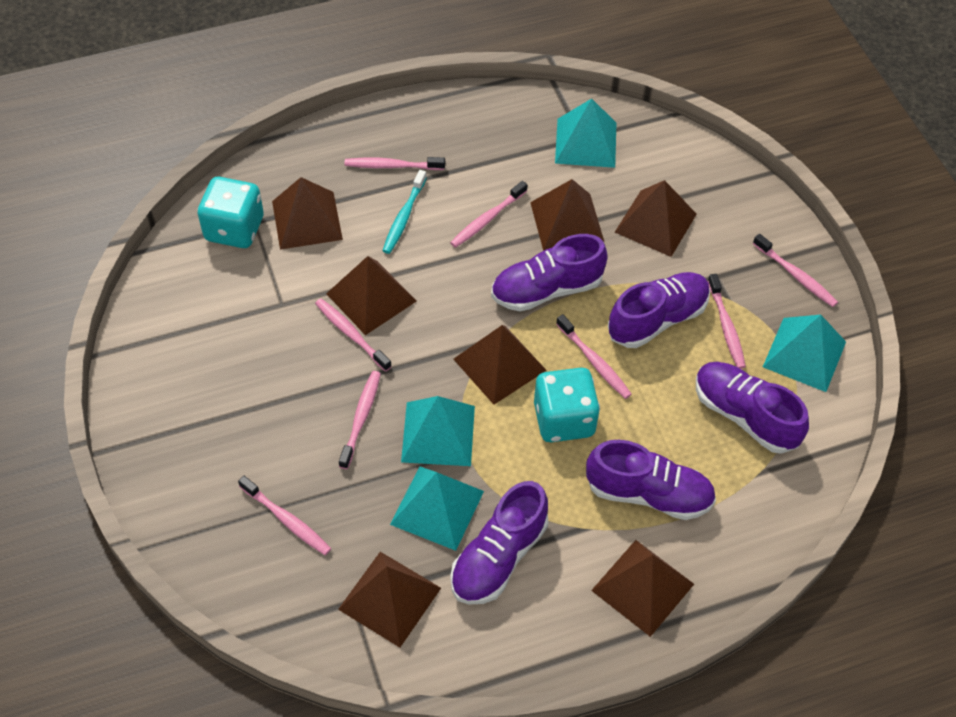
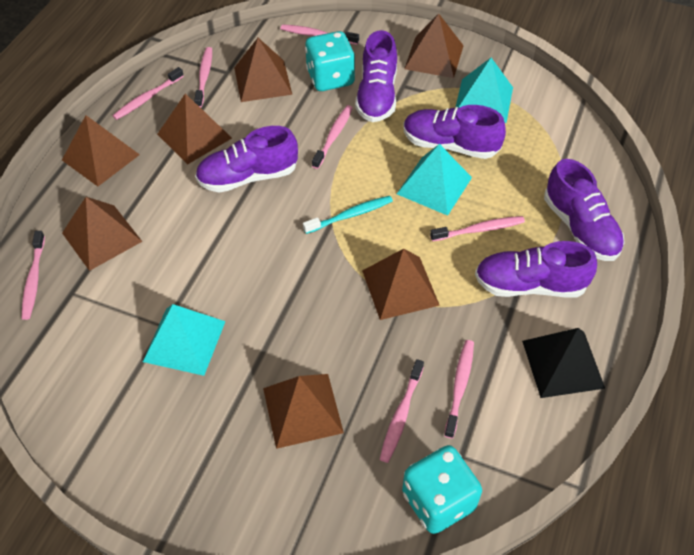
black pyramid: 0 -> 1
turquoise pyramid: 4 -> 3

